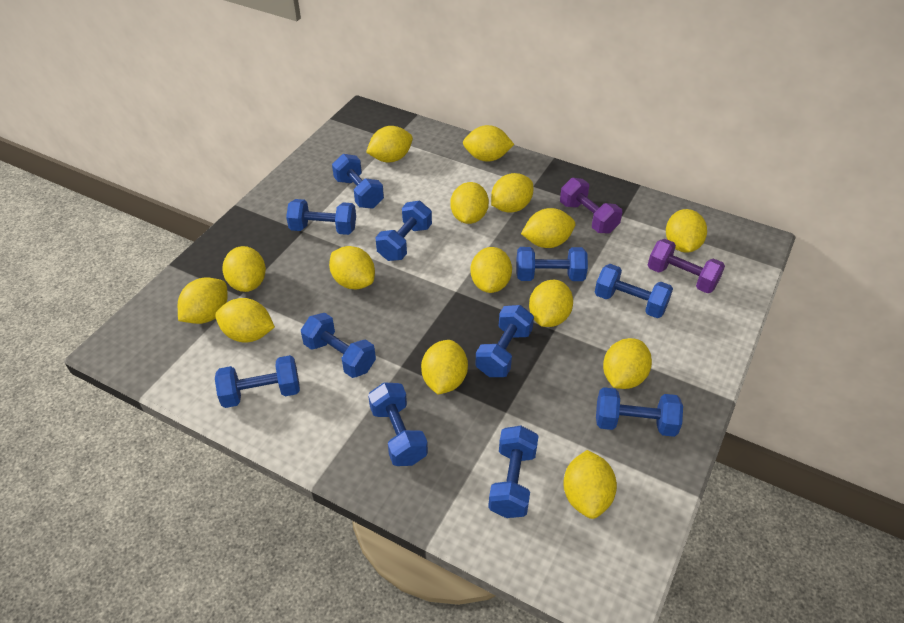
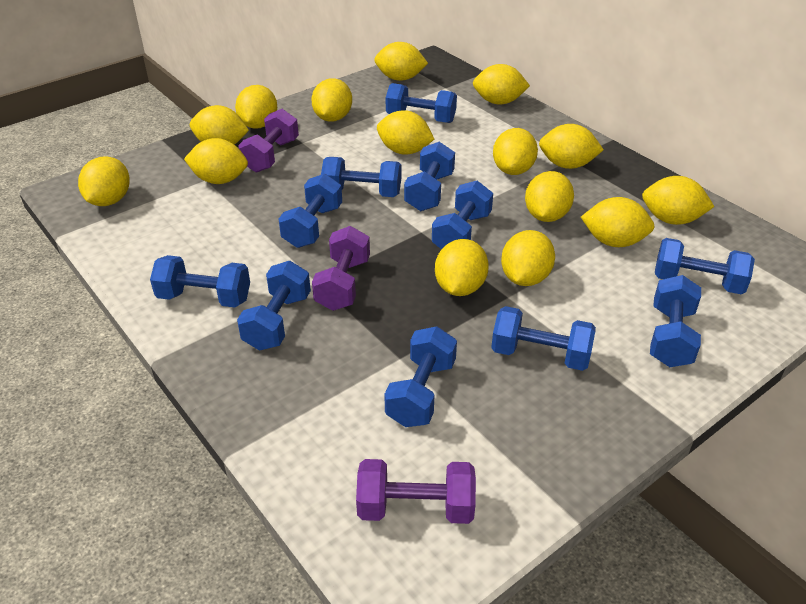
purple dumbbell: 2 -> 3

